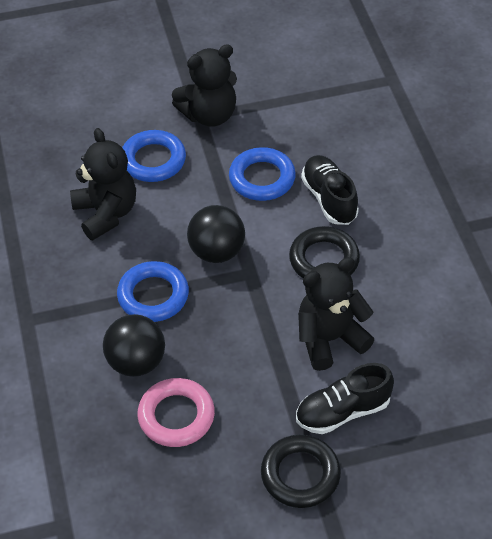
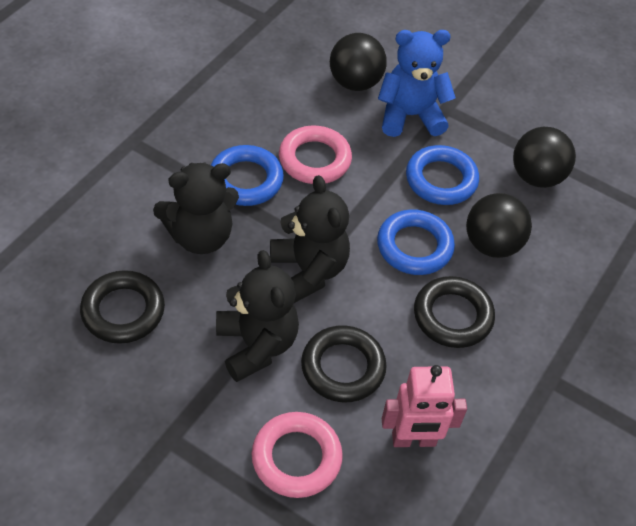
black ball: 2 -> 3
black ring: 2 -> 3
black shoe: 2 -> 0
blue teddy bear: 0 -> 1
pink ring: 1 -> 2
pink robot: 0 -> 1

